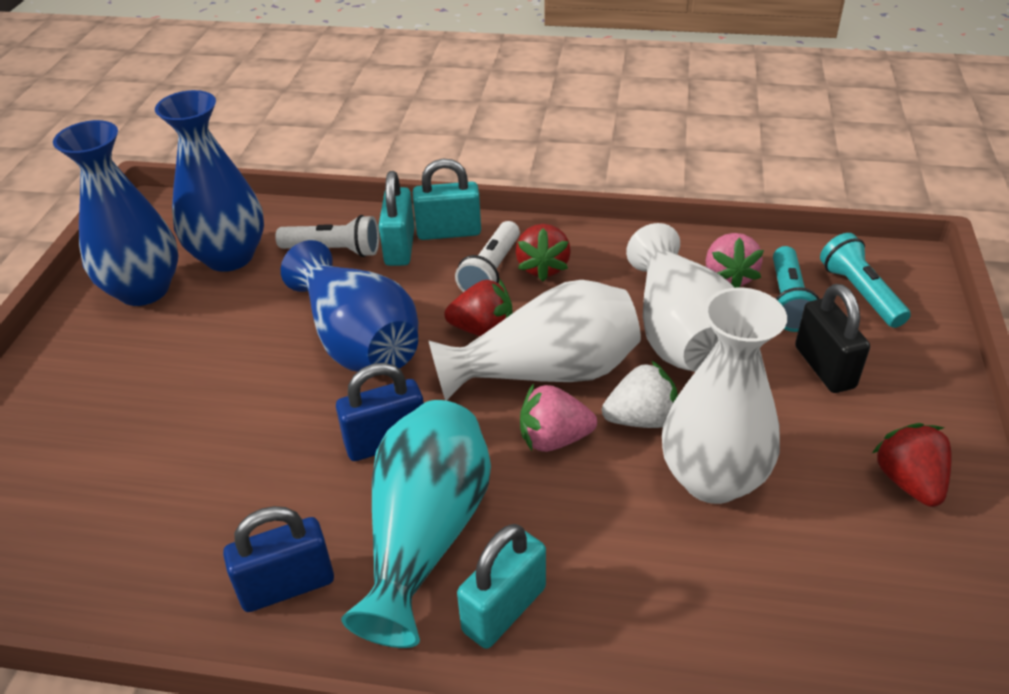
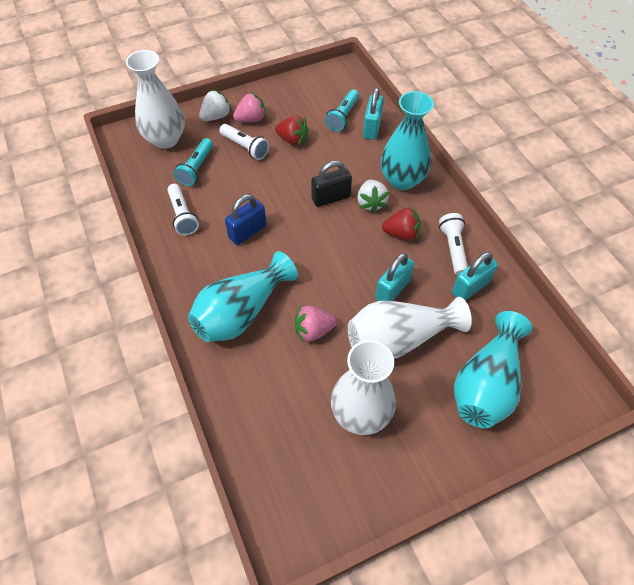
blue padlock: 2 -> 1
blue vase: 3 -> 0
red strawberry: 3 -> 2
turquoise vase: 1 -> 3
white flashlight: 2 -> 3
white strawberry: 1 -> 2

